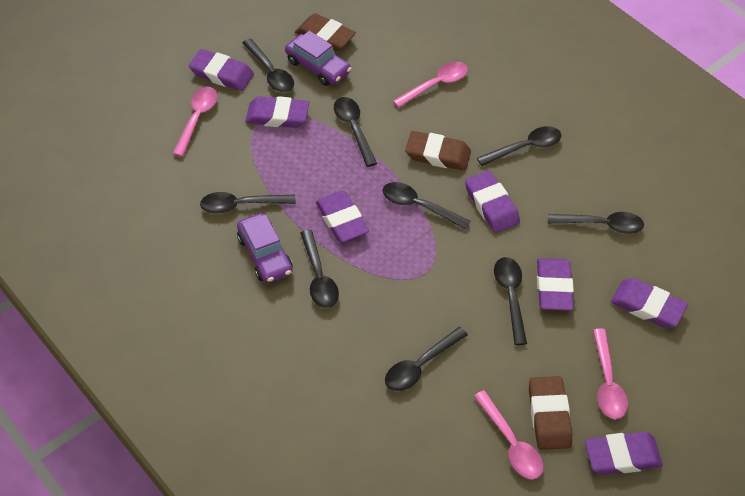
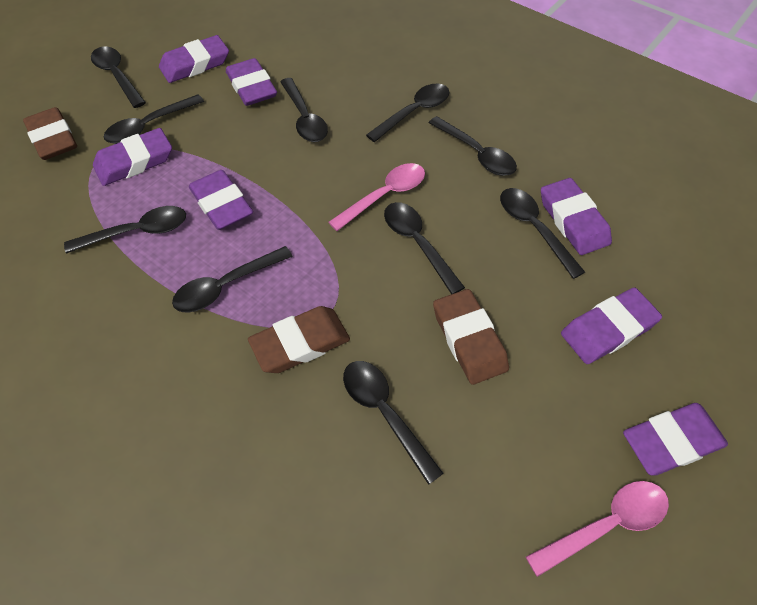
black spoon: 9 -> 10
pink spoon: 4 -> 2
purple car: 2 -> 0

